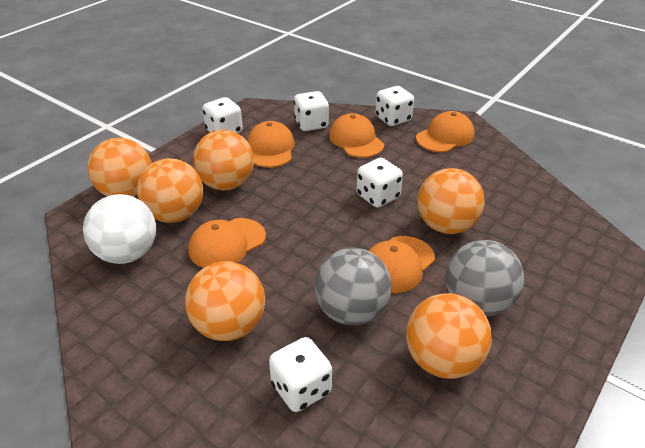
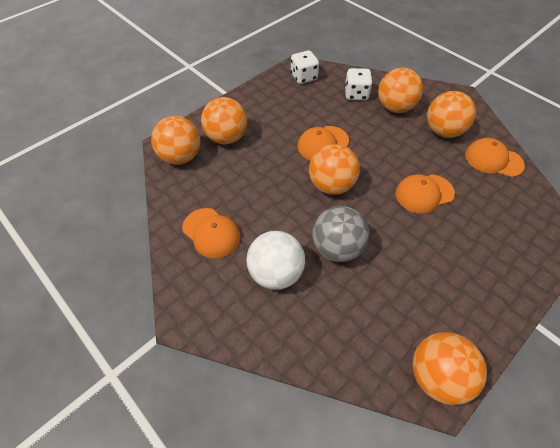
grey ball: 2 -> 1
orange cap: 5 -> 4
white dice: 5 -> 2

